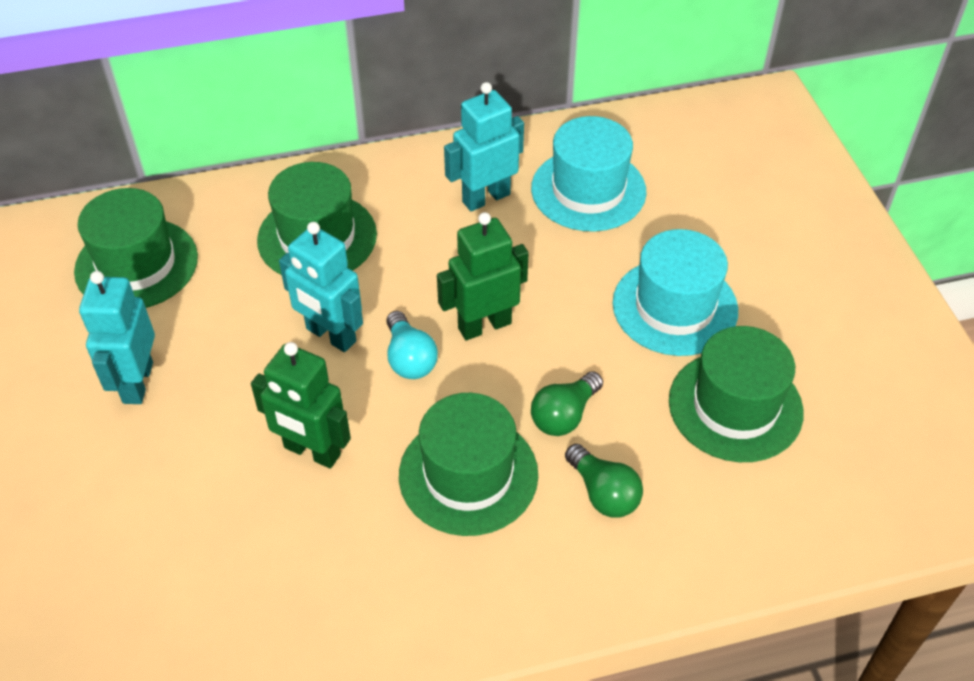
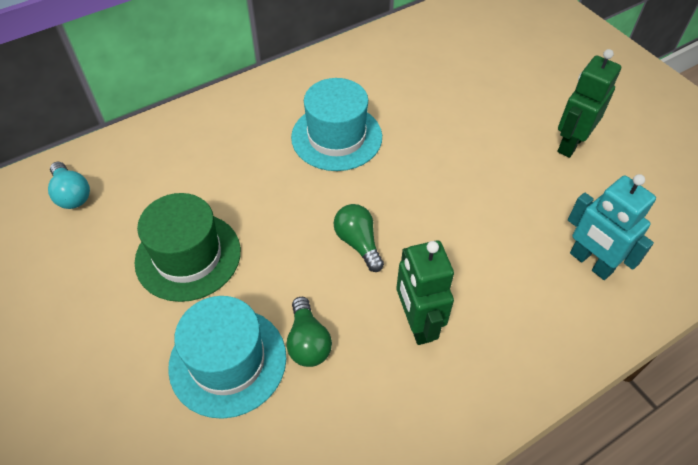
green hat: 4 -> 1
turquoise robot: 3 -> 1

